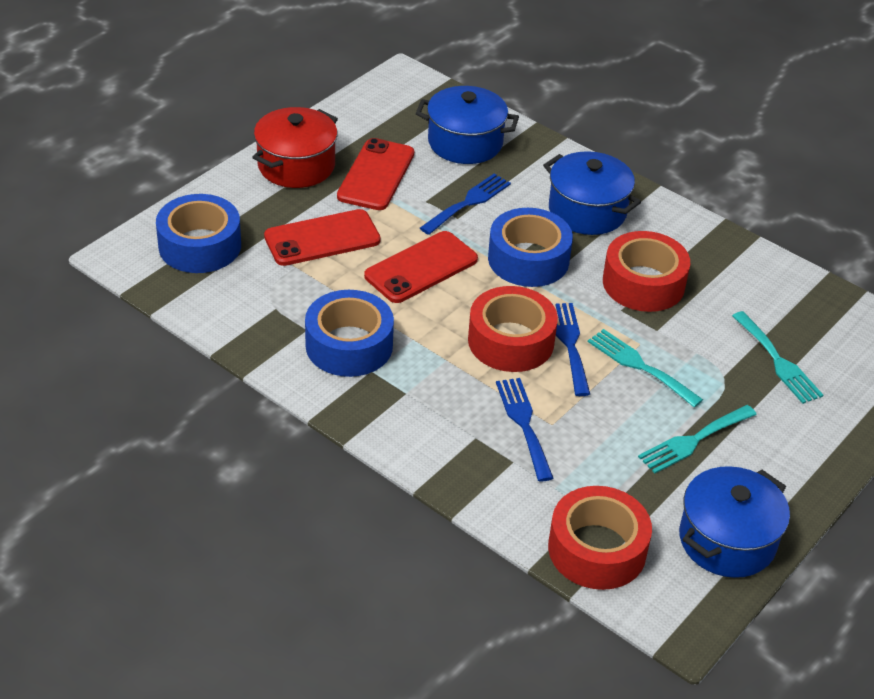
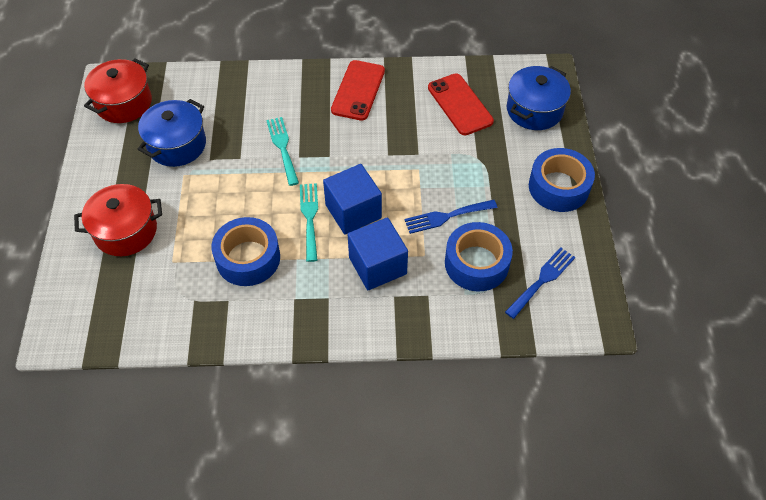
blue cube: 0 -> 2
blue fork: 3 -> 2
blue pot: 3 -> 2
red phone: 3 -> 2
red pot: 1 -> 2
red tape: 3 -> 0
turquoise fork: 3 -> 2

